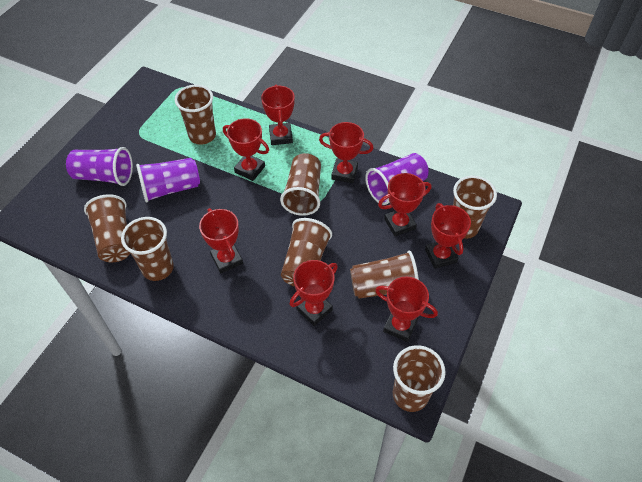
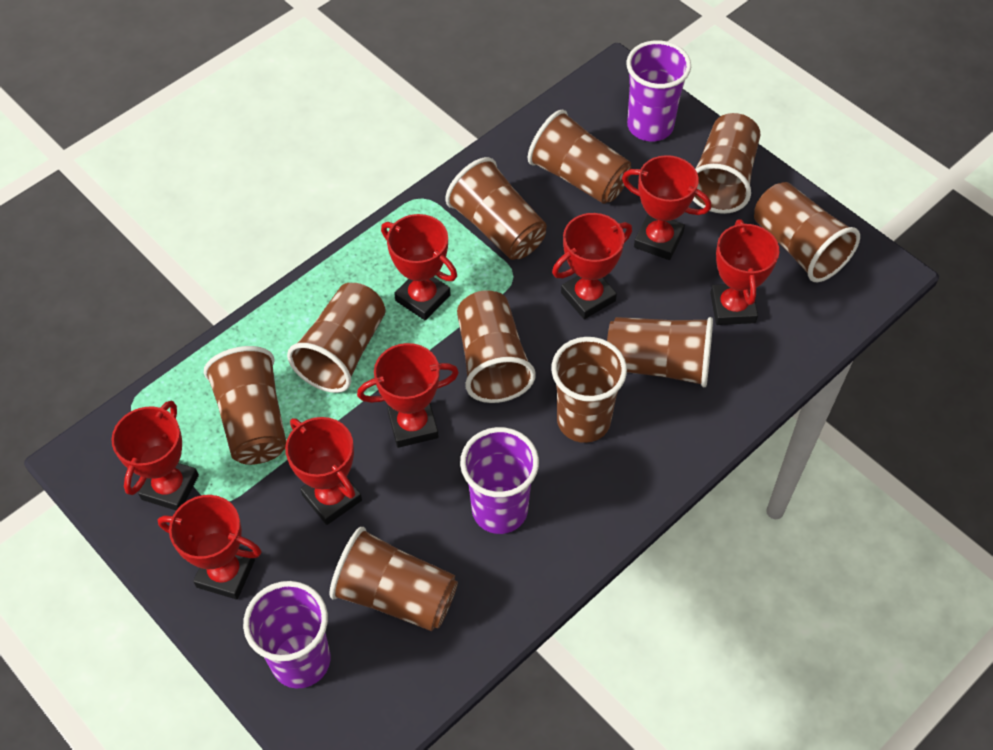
brown cup: 8 -> 10

